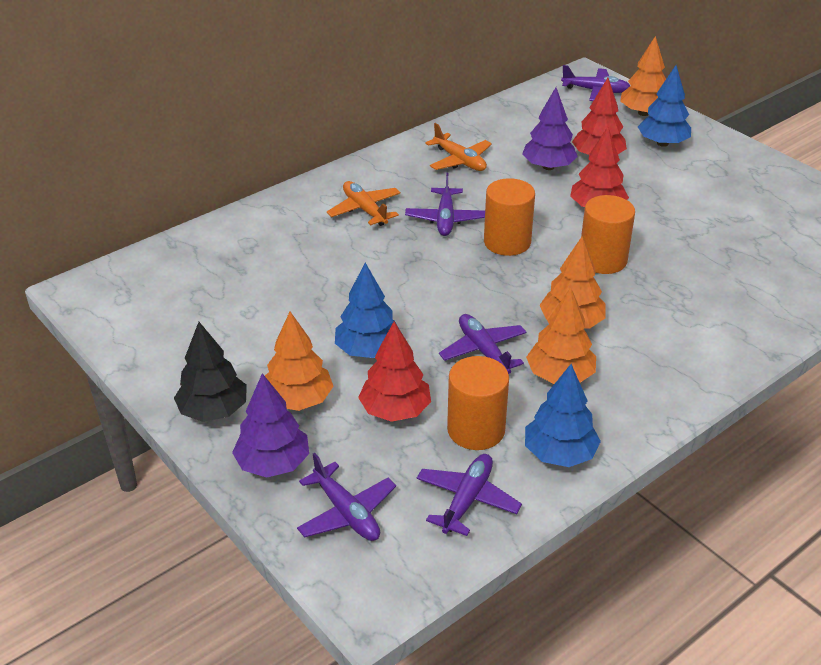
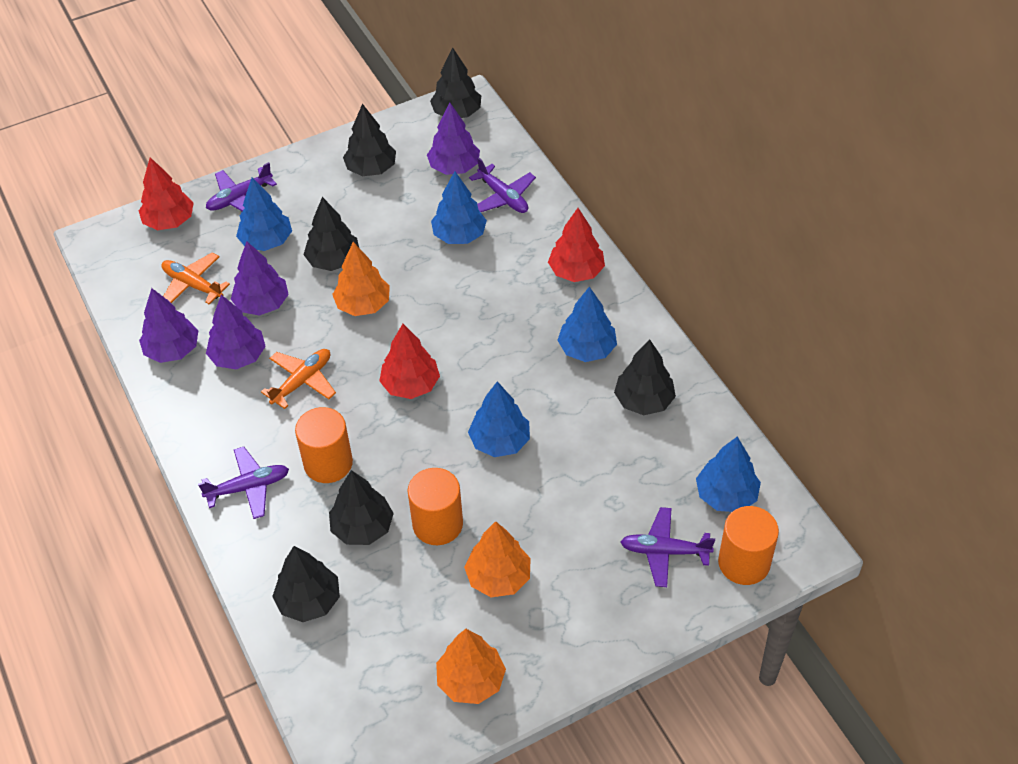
black tree: 1 -> 6
blue tree: 3 -> 5
orange tree: 4 -> 3
purple plane: 5 -> 4
purple tree: 2 -> 4

